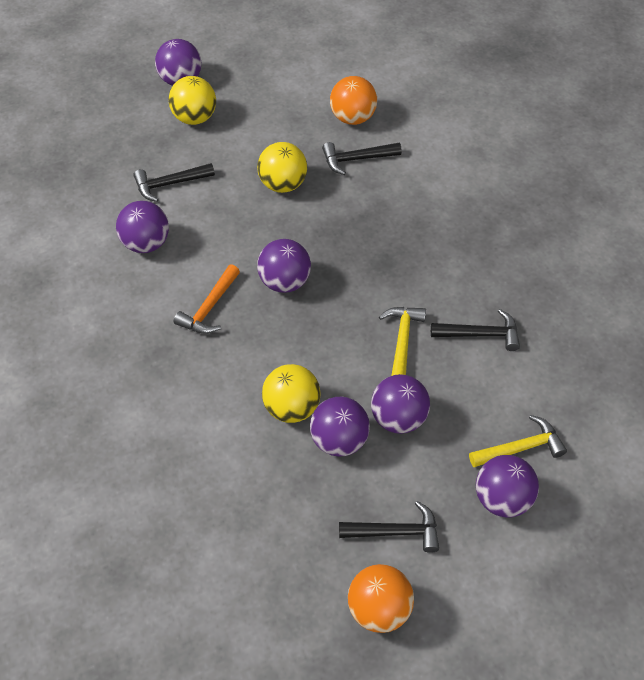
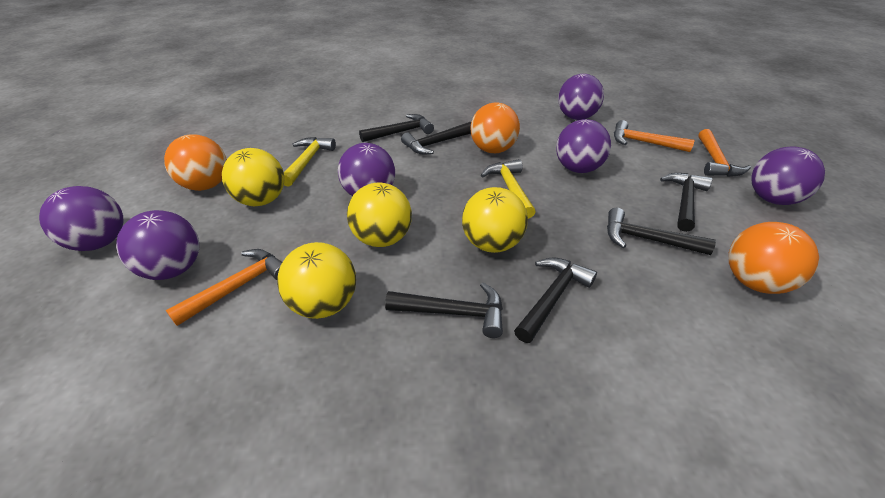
black hammer: 4 -> 6
orange ball: 2 -> 3
orange hammer: 1 -> 3
yellow ball: 3 -> 4

